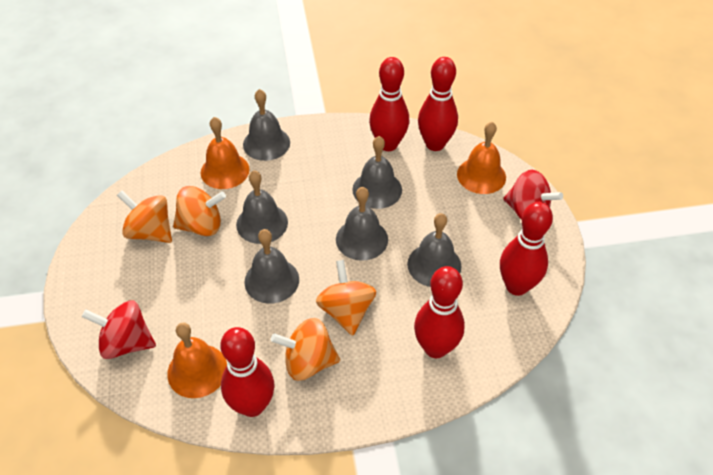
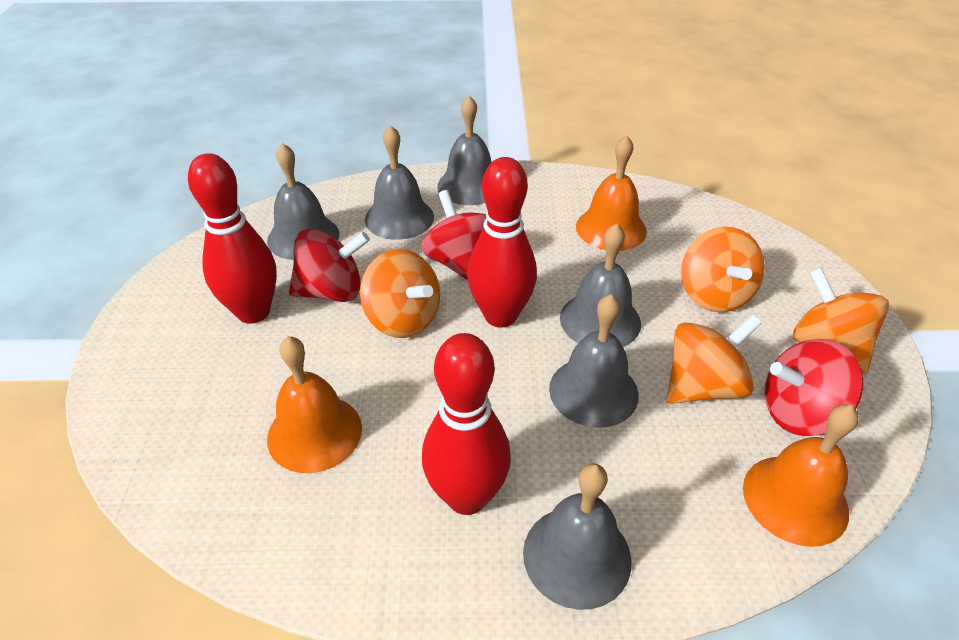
red bowling pin: 5 -> 3
red spinning top: 2 -> 3

